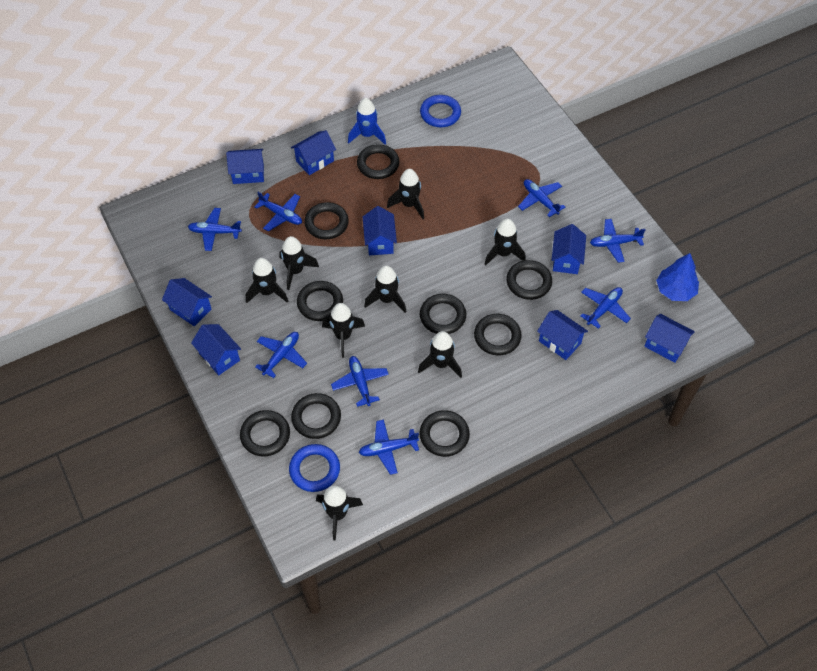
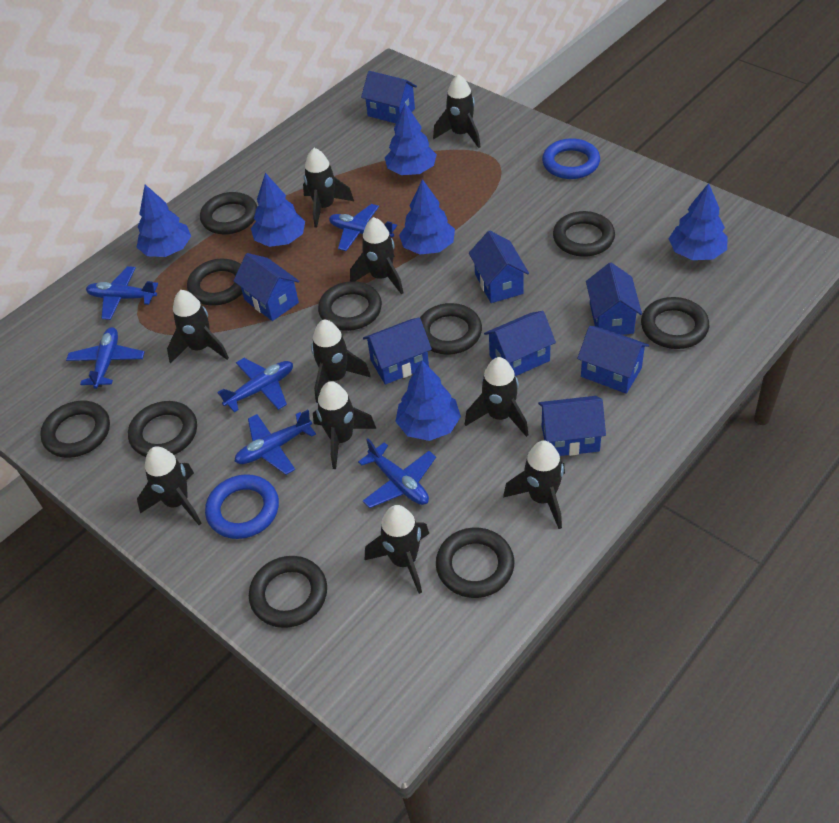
black ring: 9 -> 10
black rocket: 8 -> 10
blue plane: 8 -> 6
blue rocket: 1 -> 0
blue tree: 1 -> 6

